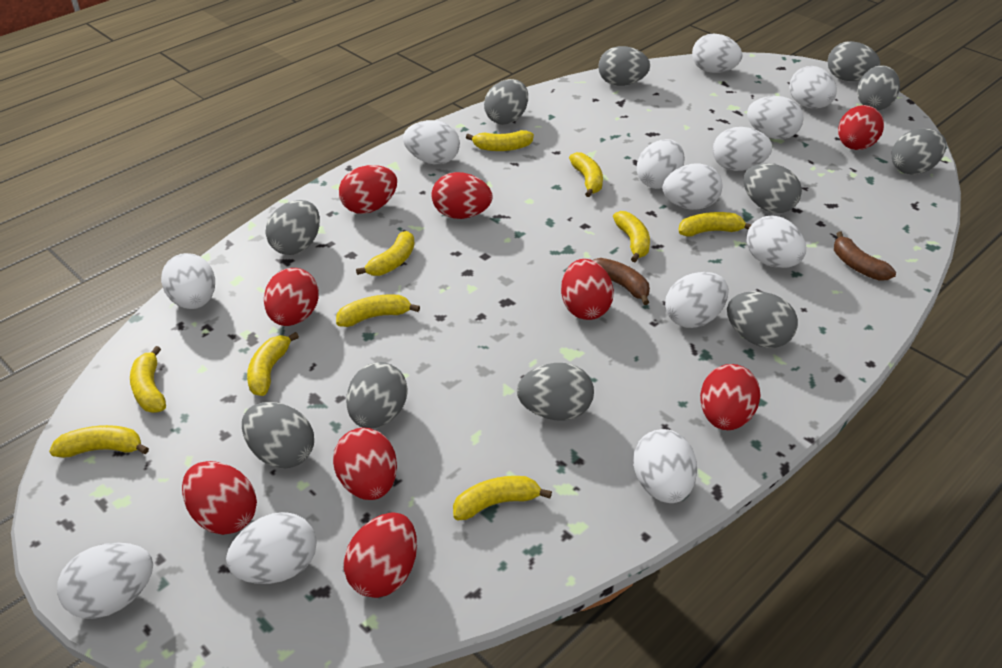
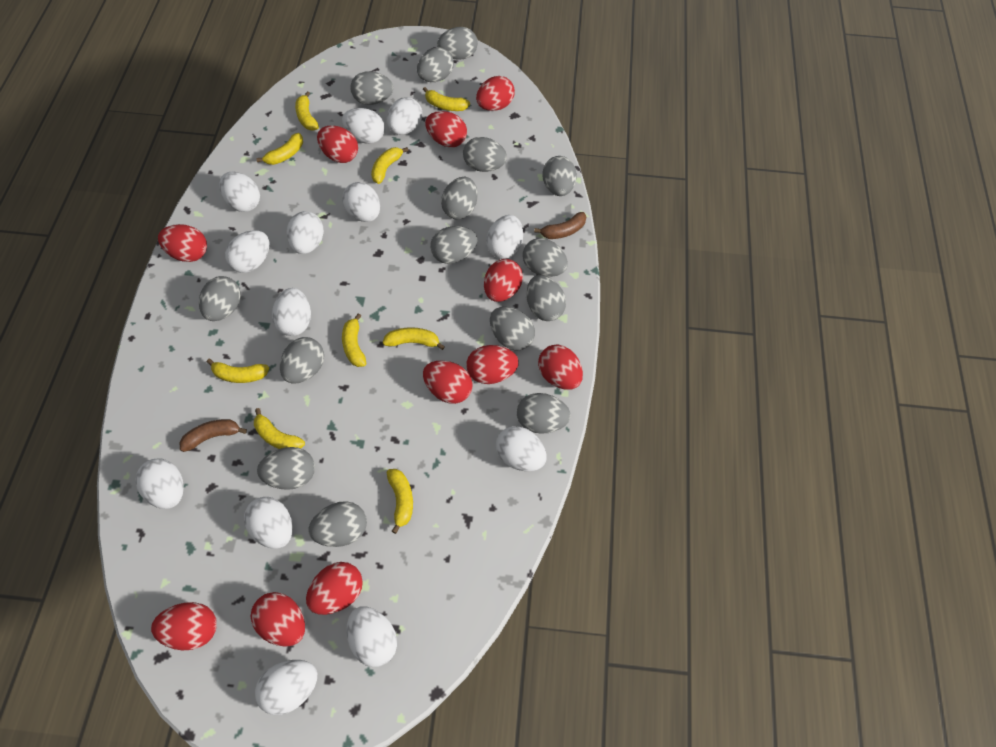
grey egg: 11 -> 15
red egg: 9 -> 11
yellow banana: 10 -> 9

